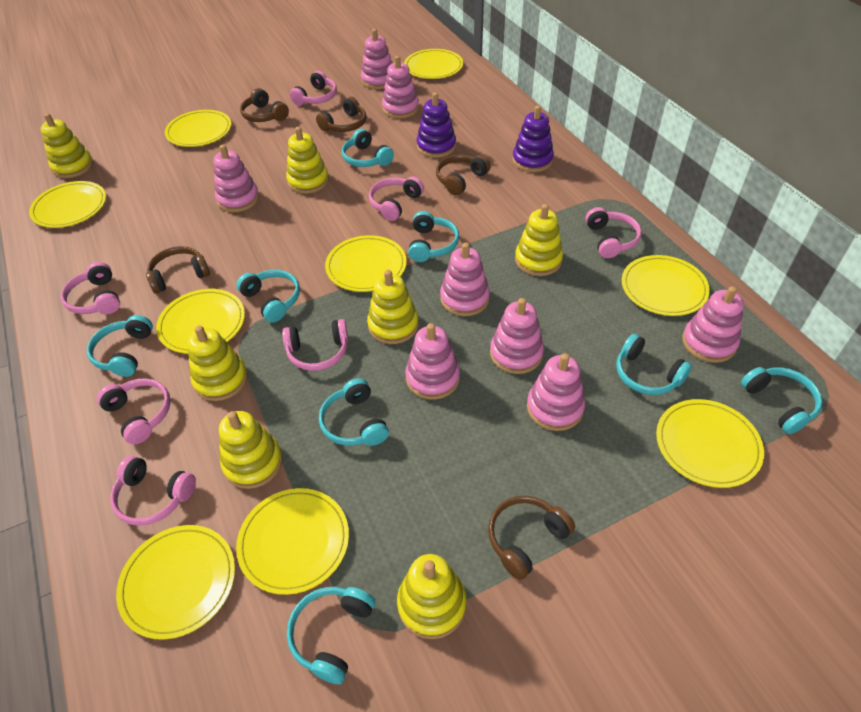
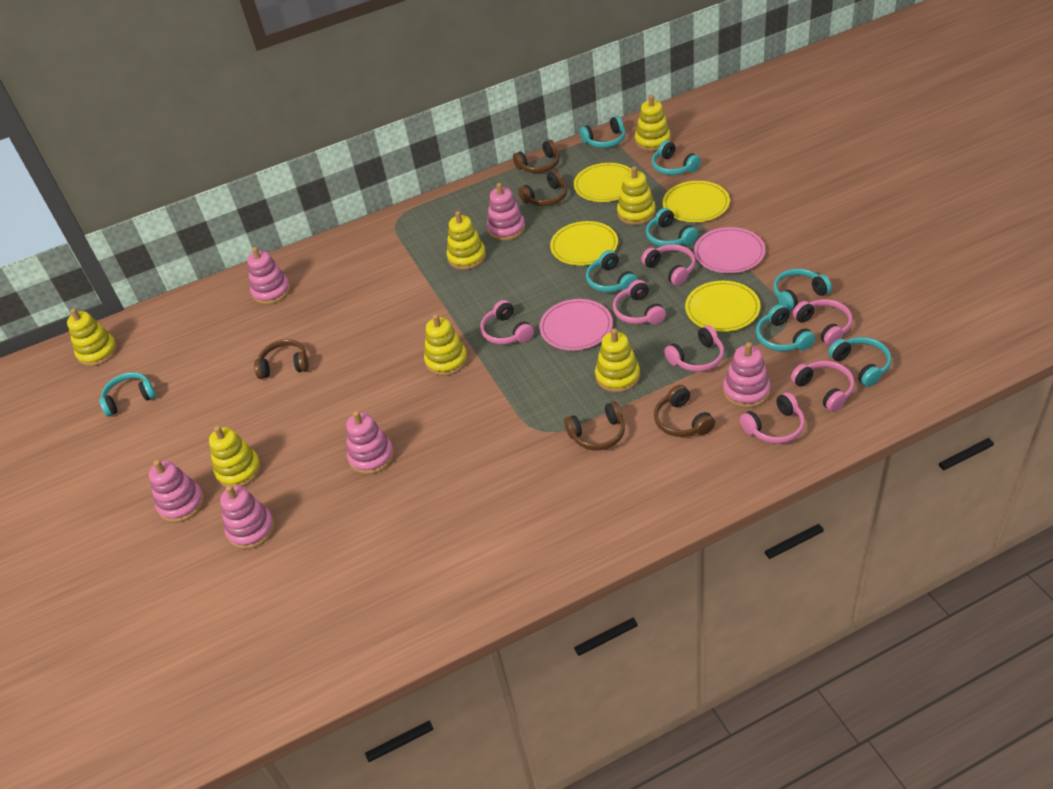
pink plate: 0 -> 2
pink stacking toy: 8 -> 6
purple stacking toy: 2 -> 0
yellow plate: 9 -> 4

